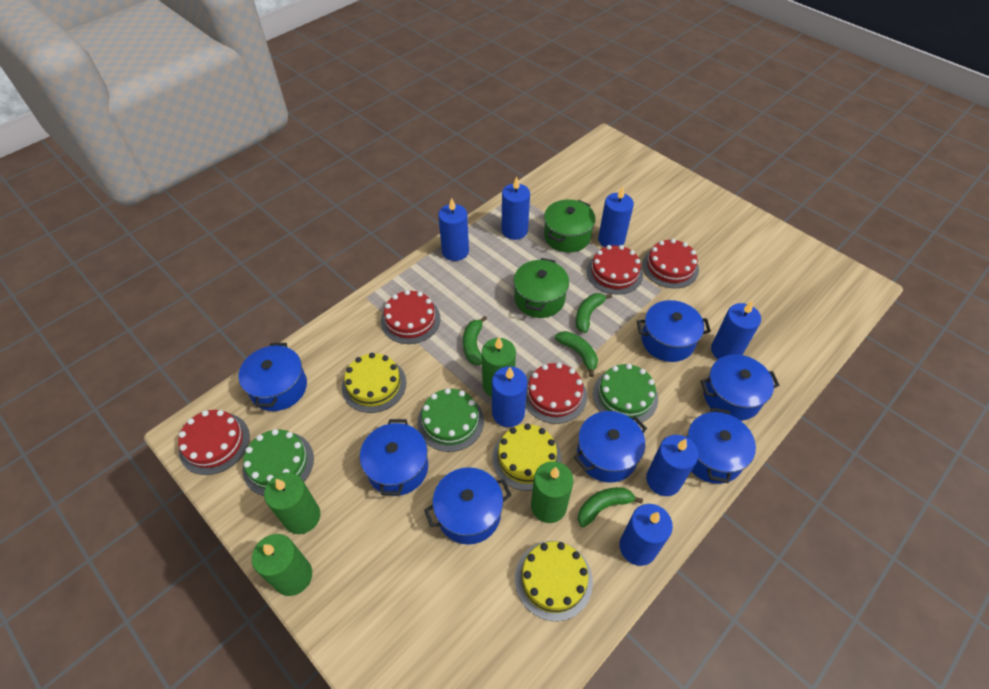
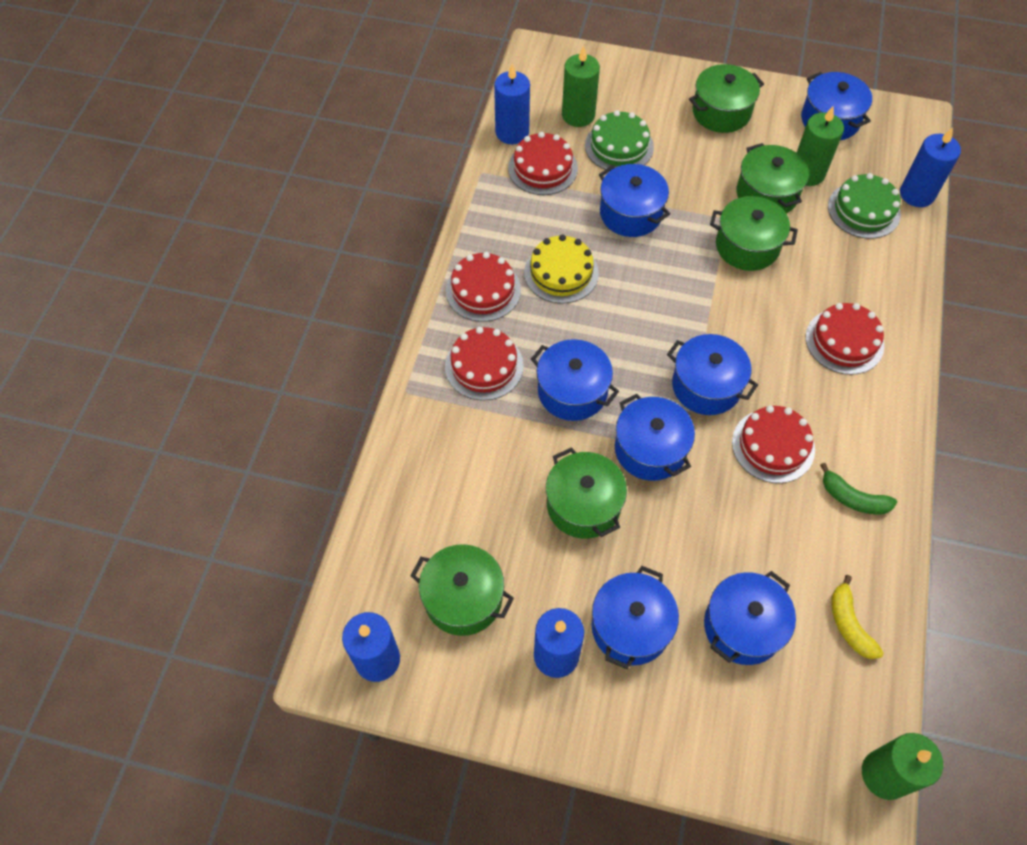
blue candle: 7 -> 4
green banana: 4 -> 1
green cake: 3 -> 2
green candle: 4 -> 3
green pot: 2 -> 5
yellow banana: 0 -> 1
yellow cake: 3 -> 1

